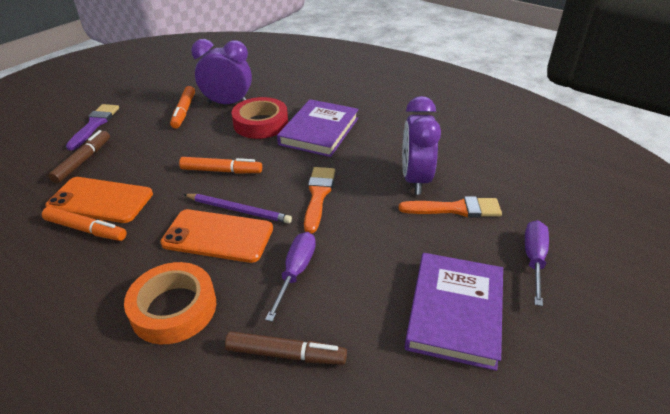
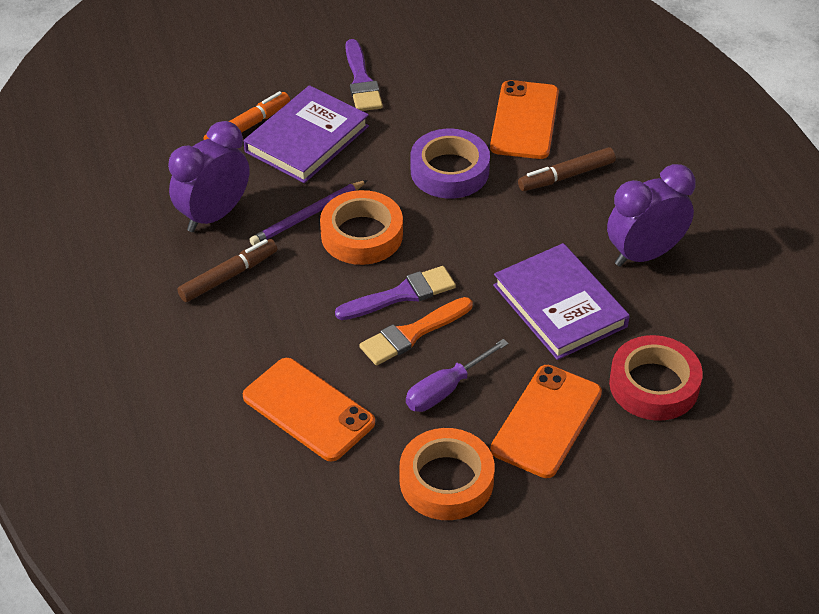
orange brush: 2 -> 1
orange marker: 3 -> 1
orange phone: 2 -> 3
orange tape: 1 -> 2
purple brush: 1 -> 2
purple screwdriver: 2 -> 1
purple tape: 0 -> 1

